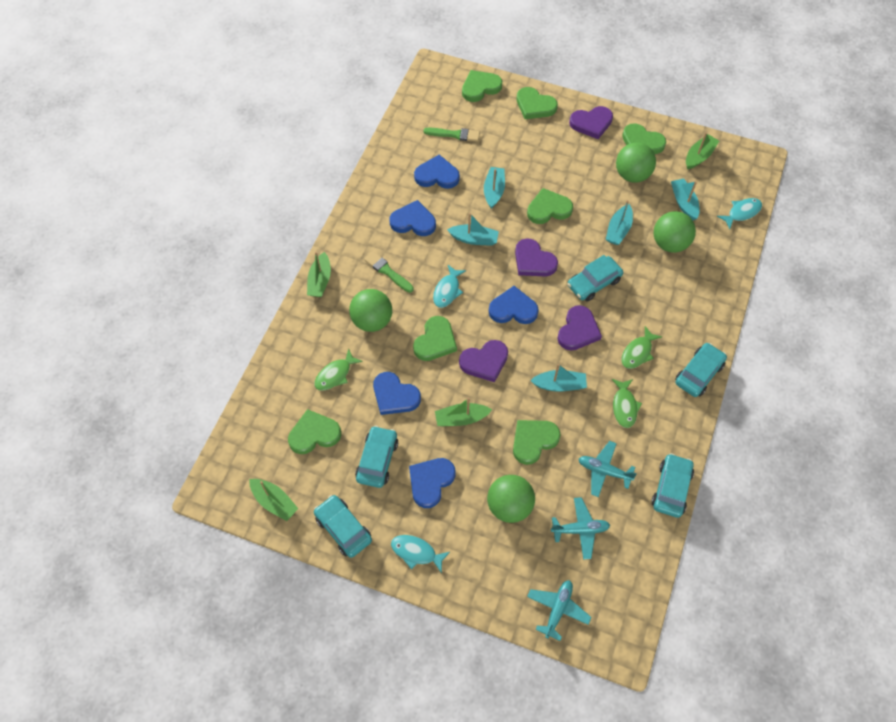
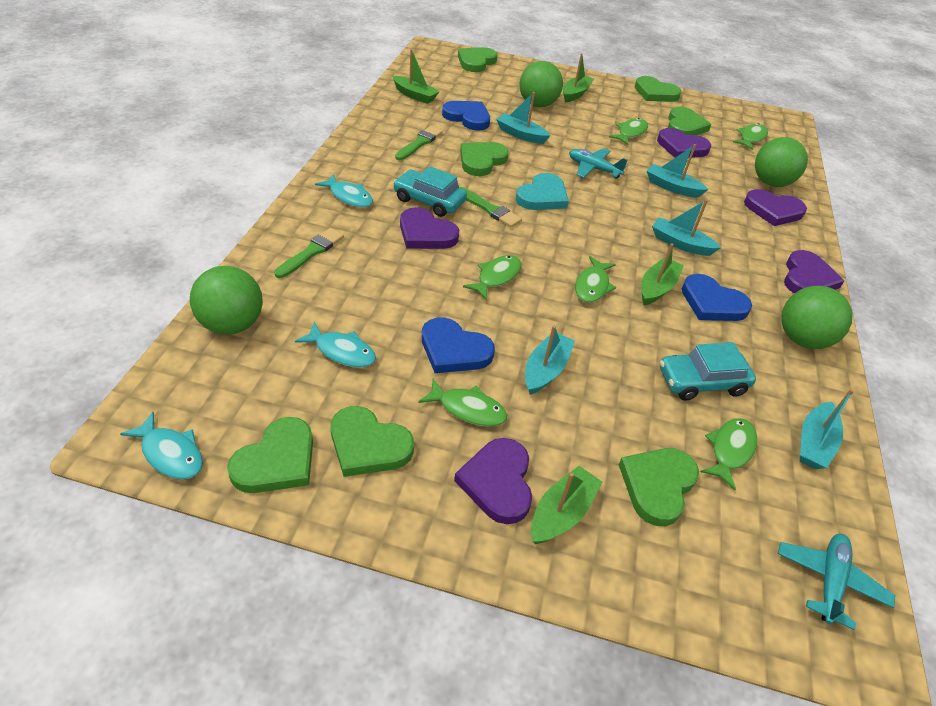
blue heart: 5 -> 3
green brush: 2 -> 3
green fish: 3 -> 6
purple heart: 4 -> 5
turquoise car: 5 -> 2
turquoise heart: 0 -> 1
turquoise plane: 3 -> 2

